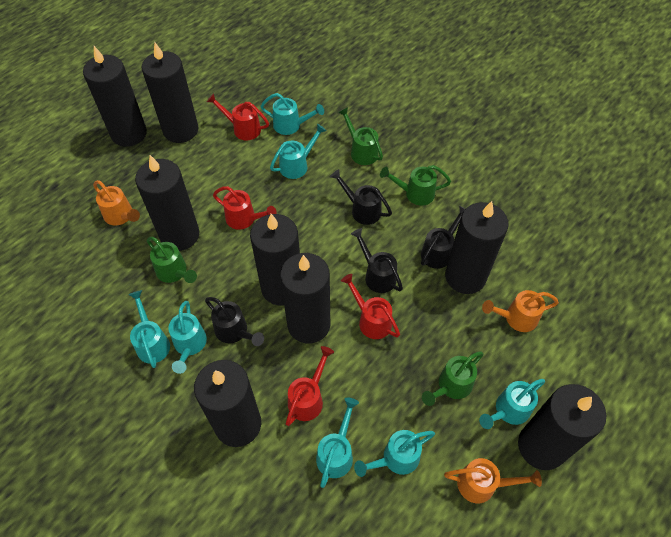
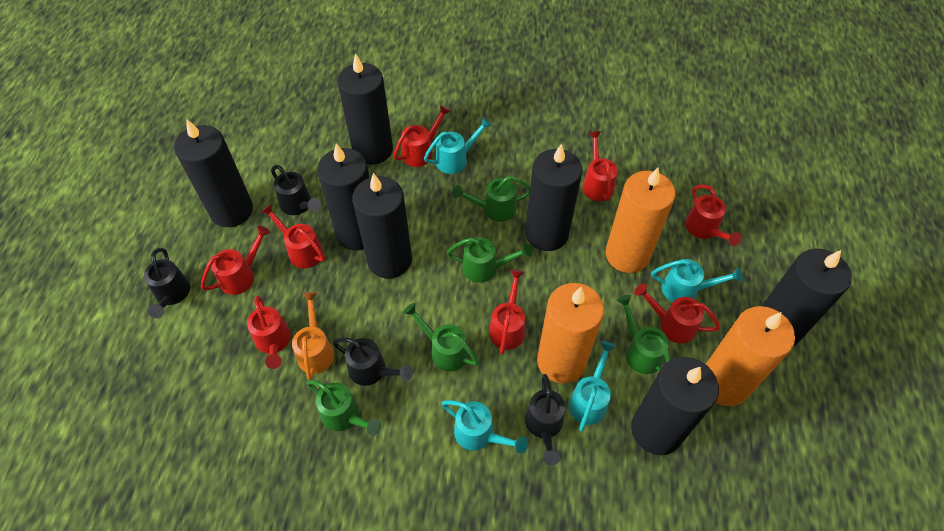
black candle: 8 -> 7
green watering can: 4 -> 5
orange candle: 0 -> 3
orange watering can: 3 -> 1
red watering can: 4 -> 8
turquoise watering can: 7 -> 4

